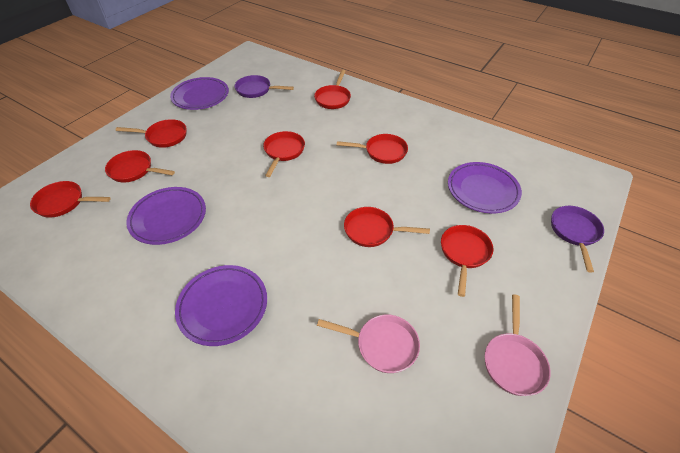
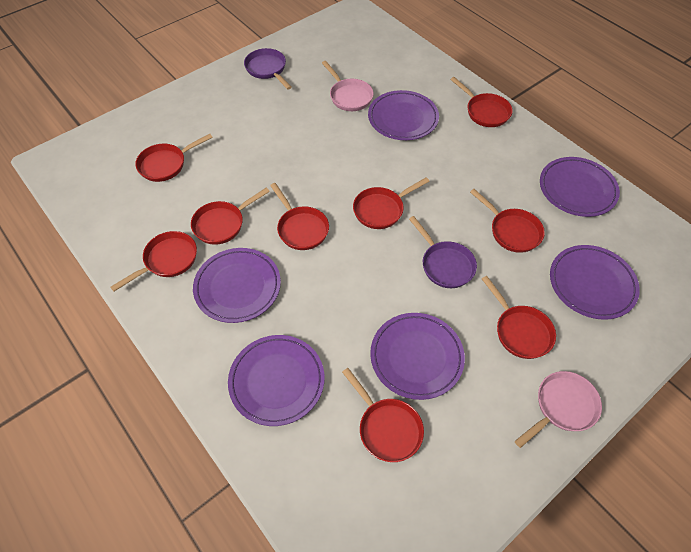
purple plate: 4 -> 6
red pan: 8 -> 9

